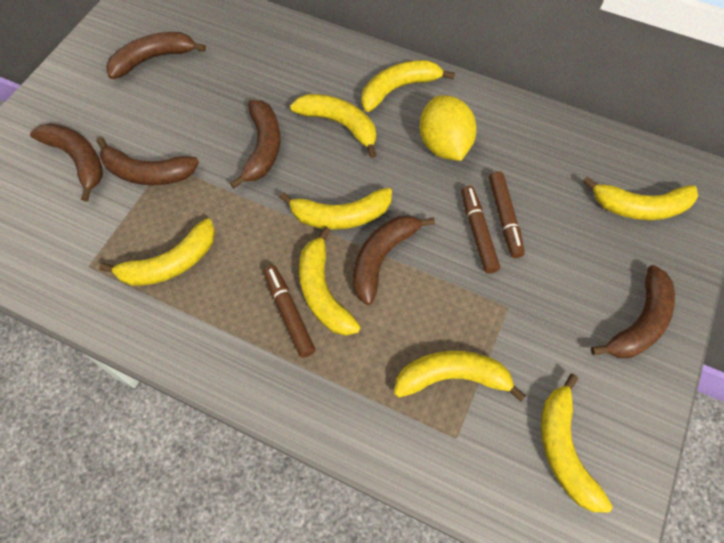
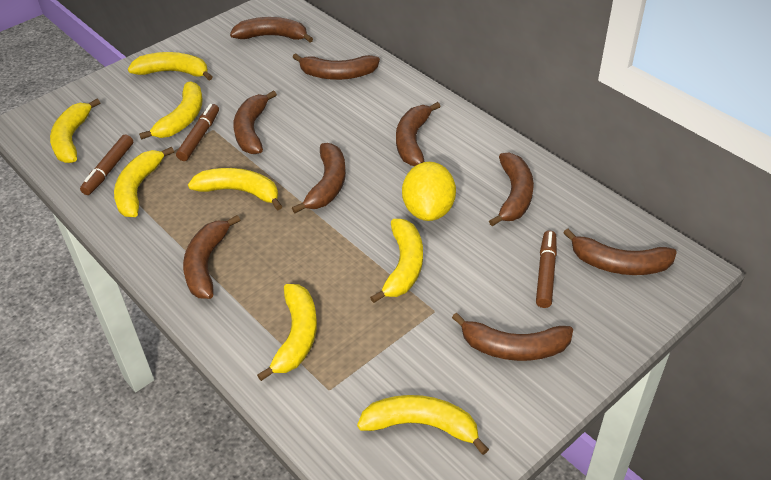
brown banana: 6 -> 9

